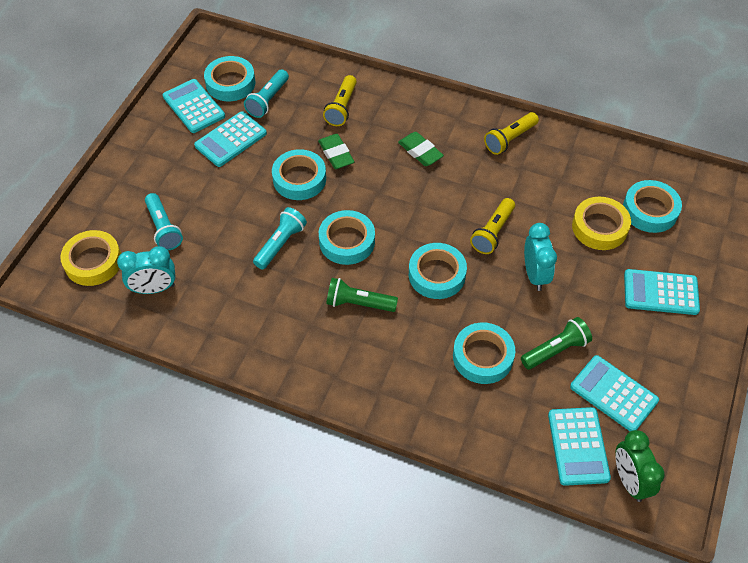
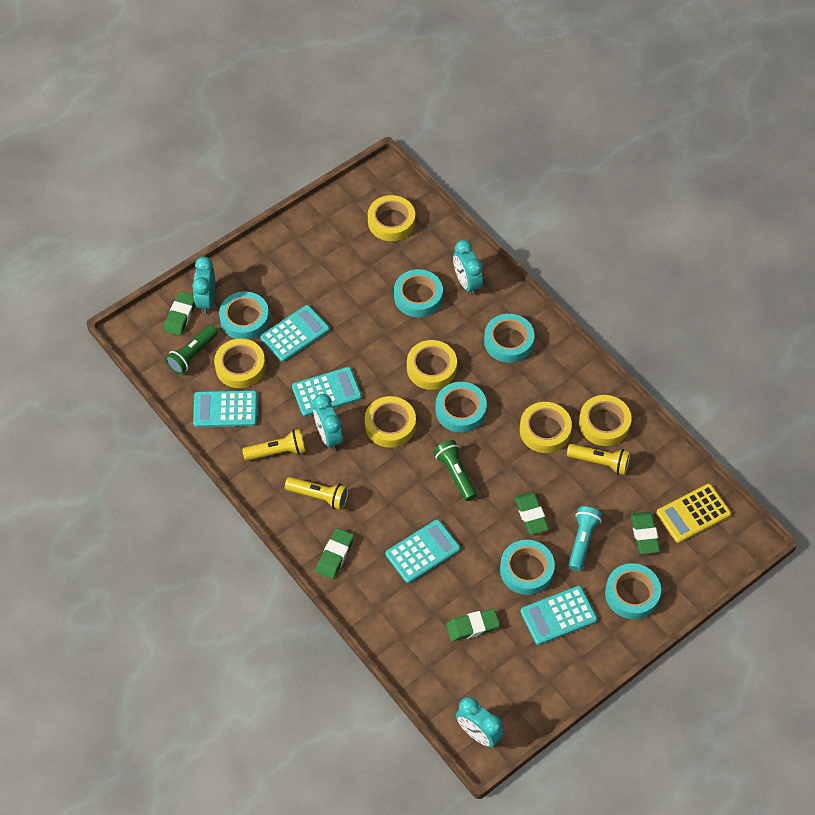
green clock: 1 -> 0
green eraser: 2 -> 5
turquoise clock: 2 -> 4
turquoise flashlight: 3 -> 1
yellow calculator: 0 -> 1
yellow tape: 2 -> 6

